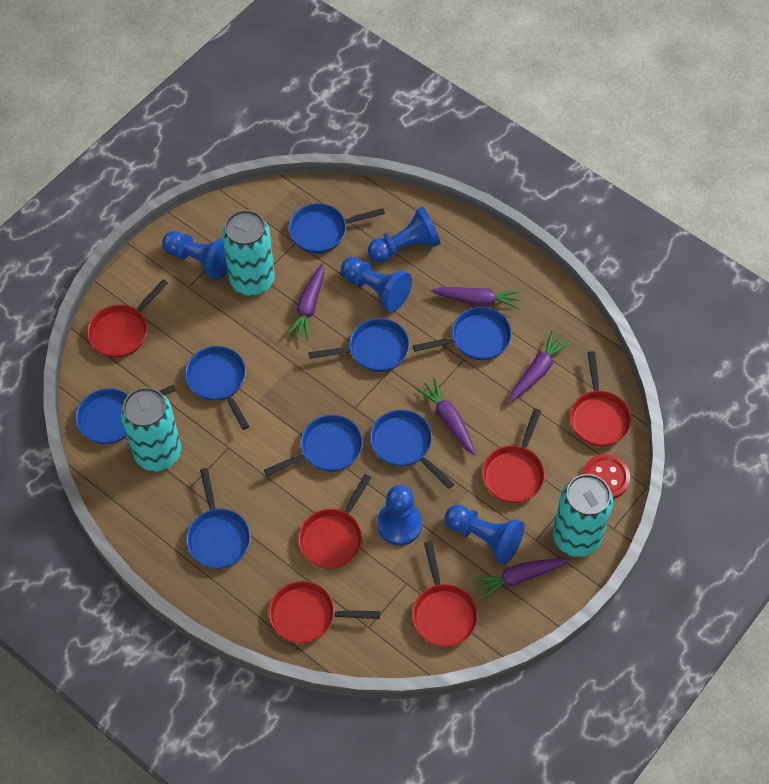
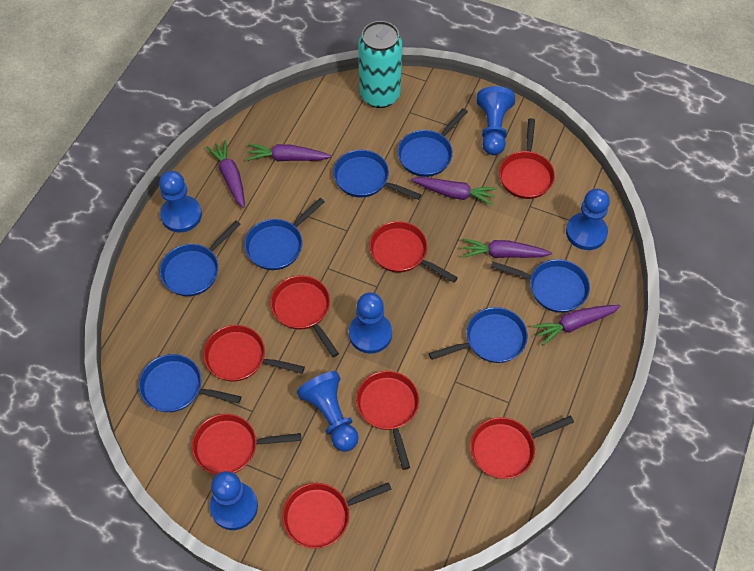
blue pan: 8 -> 7
blue pawn: 5 -> 6
red button: 1 -> 0
red pan: 6 -> 8
turquoise can: 3 -> 1

